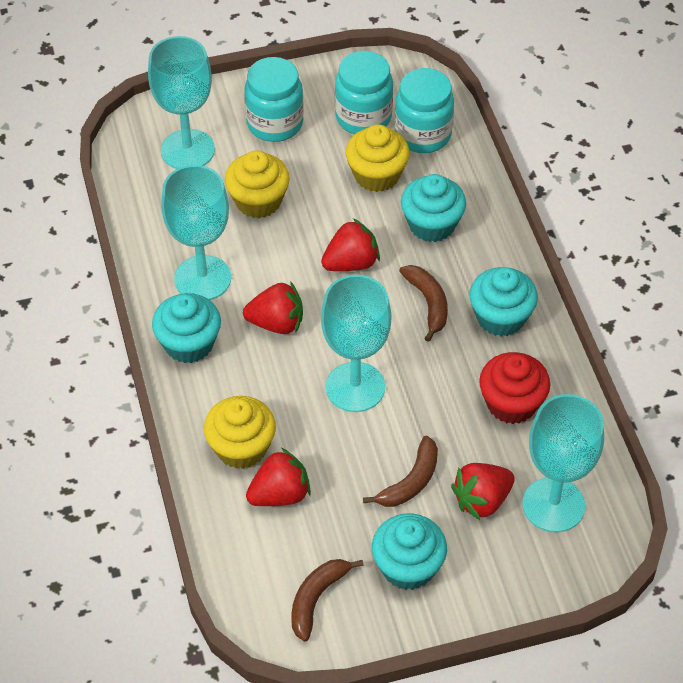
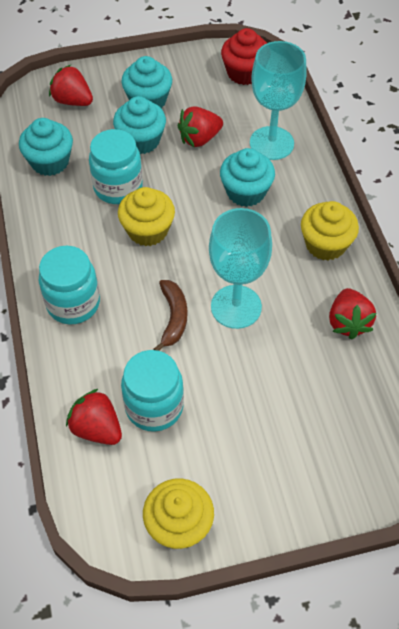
brown banana: 3 -> 1
turquoise goblet: 4 -> 2

